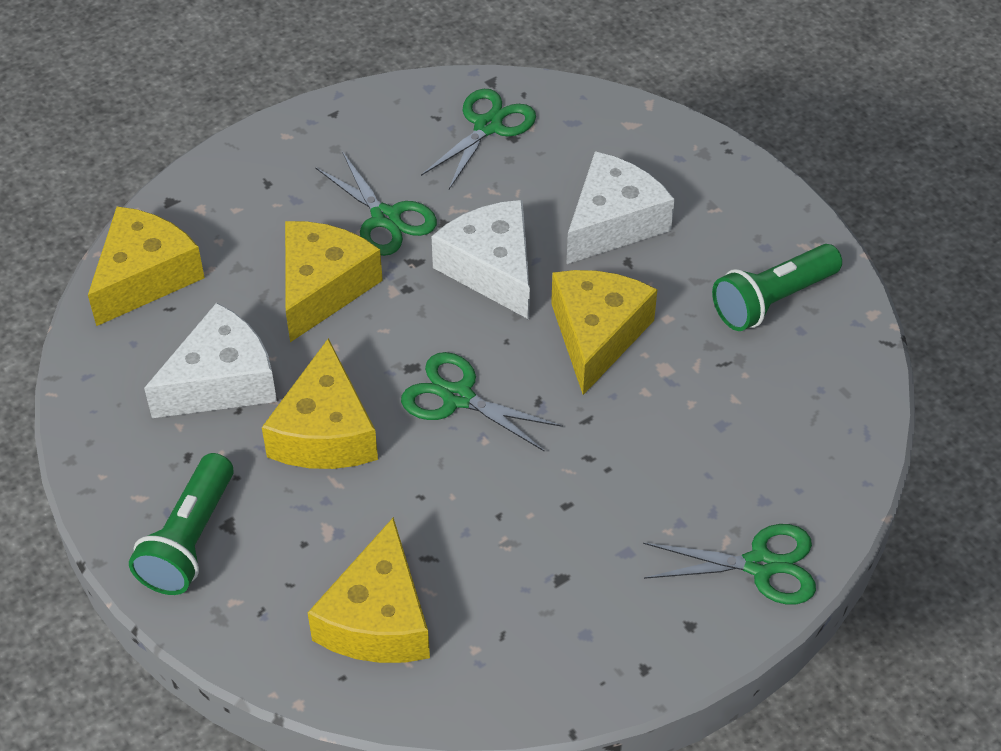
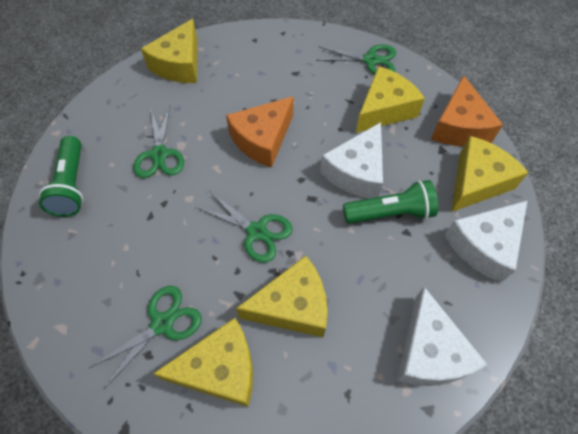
orange cheese: 0 -> 2

